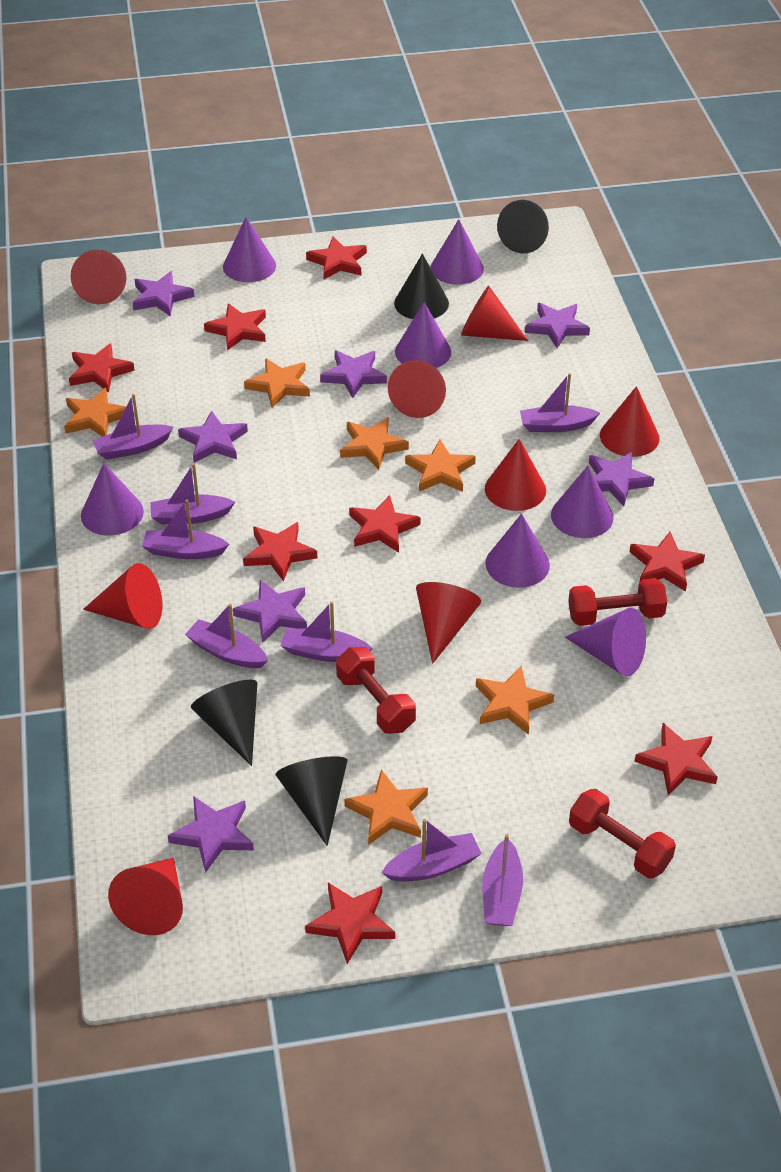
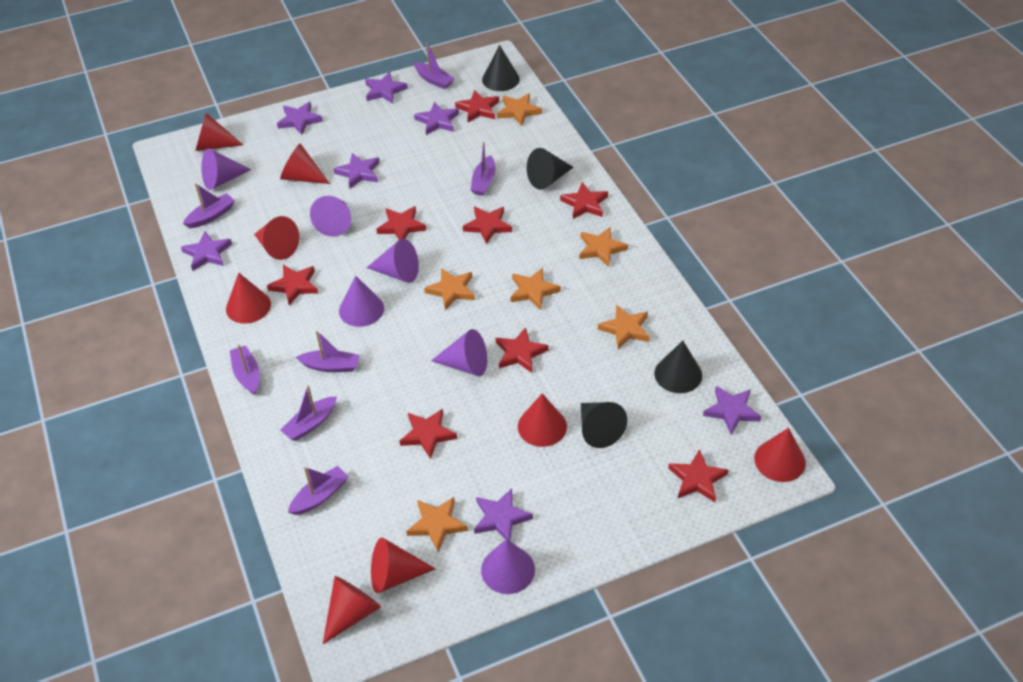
purple boat: 8 -> 7
purple cone: 7 -> 6
red dumbbell: 3 -> 0

